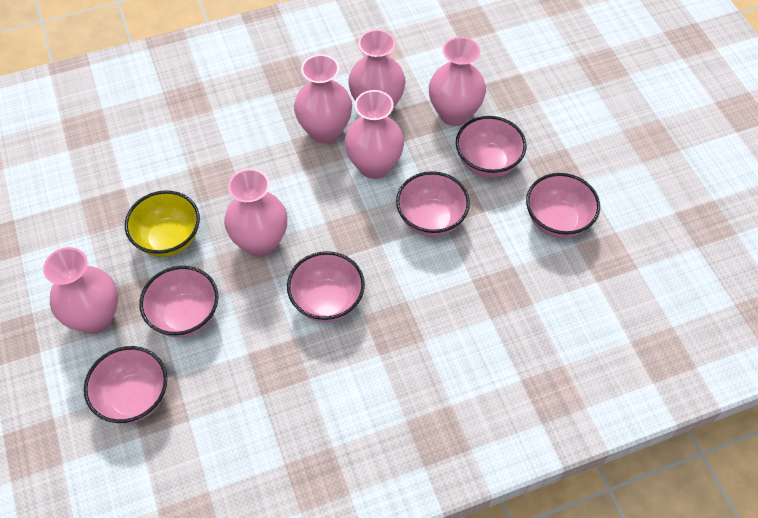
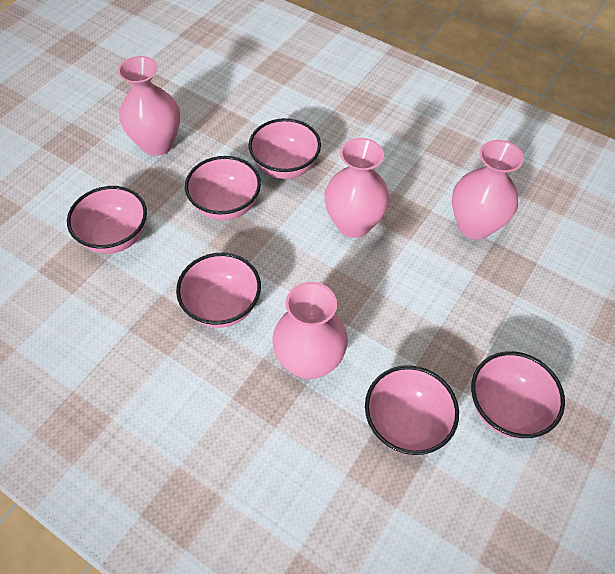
pink vase: 6 -> 4
yellow bowl: 1 -> 0

